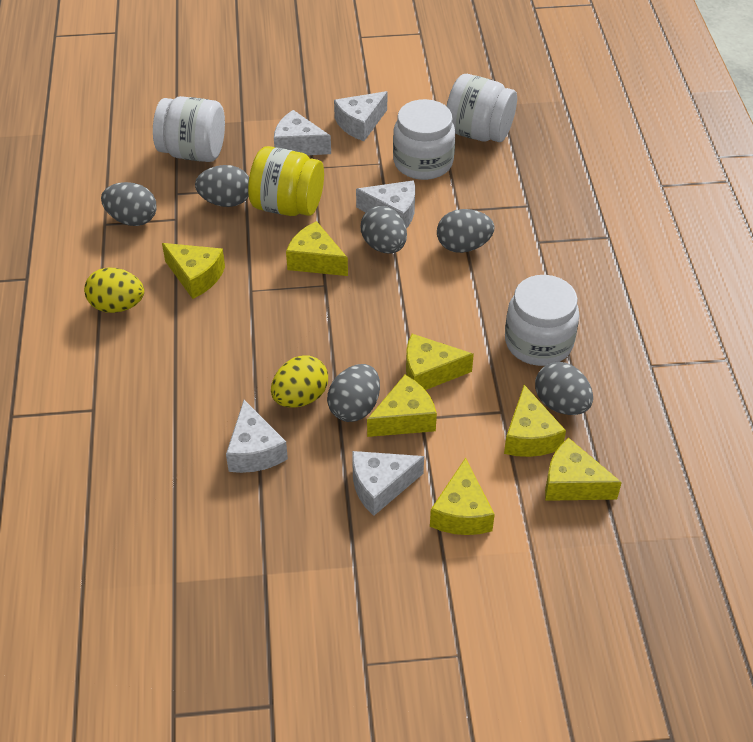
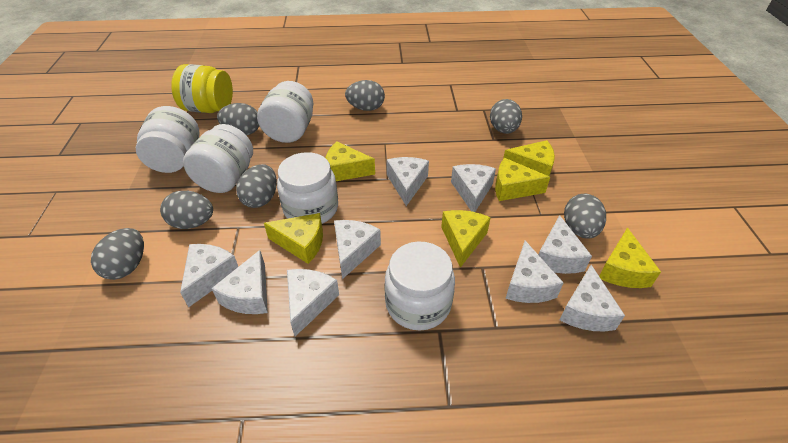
grey egg: 6 -> 7
white cheese: 5 -> 9
white jar: 4 -> 5
yellow cheese: 7 -> 6
yellow egg: 2 -> 0

